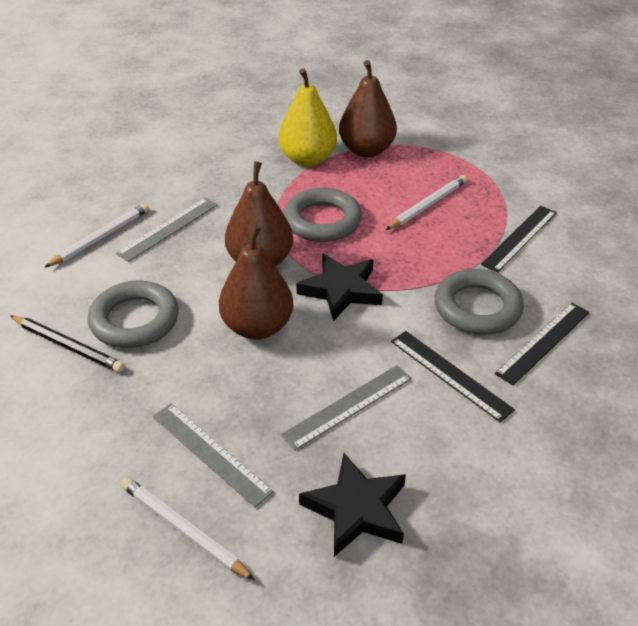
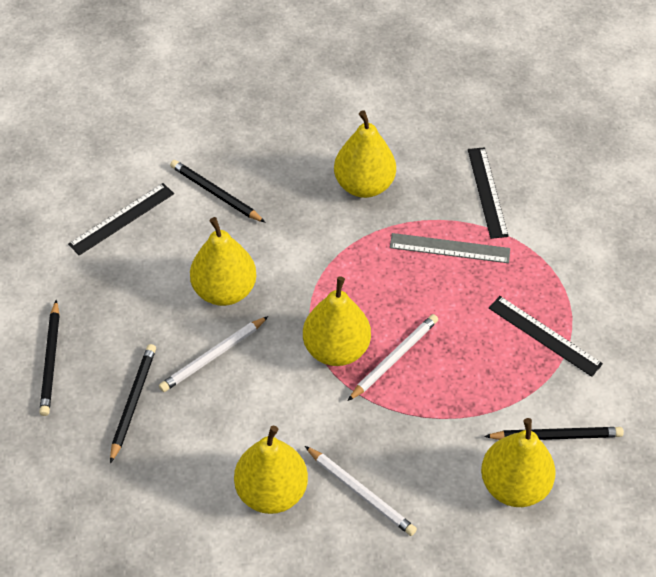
black pencil: 1 -> 4
black star: 2 -> 0
brown pear: 3 -> 0
grey ring: 3 -> 0
grey ruler: 3 -> 1
yellow pear: 1 -> 5

